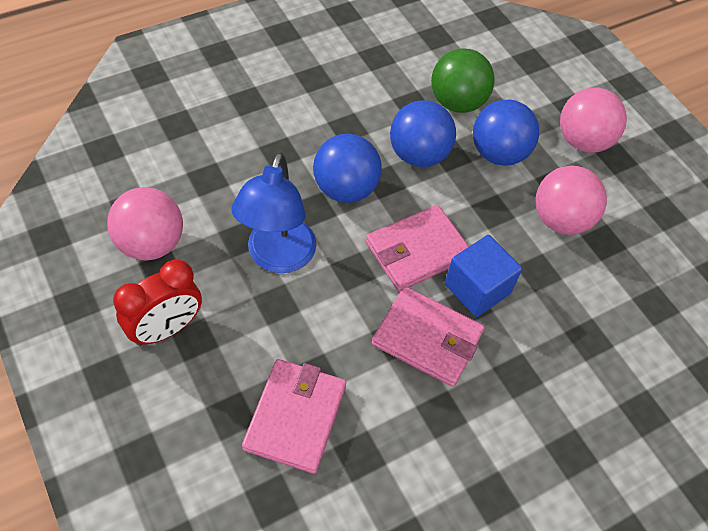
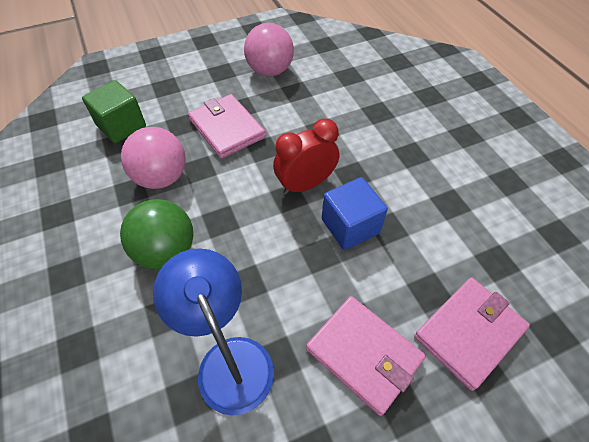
blue ball: 3 -> 0
green cube: 0 -> 1
pink ball: 3 -> 2

